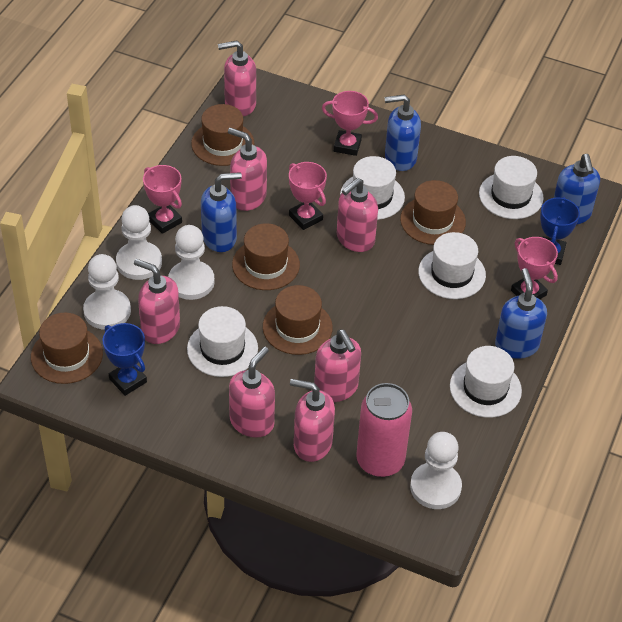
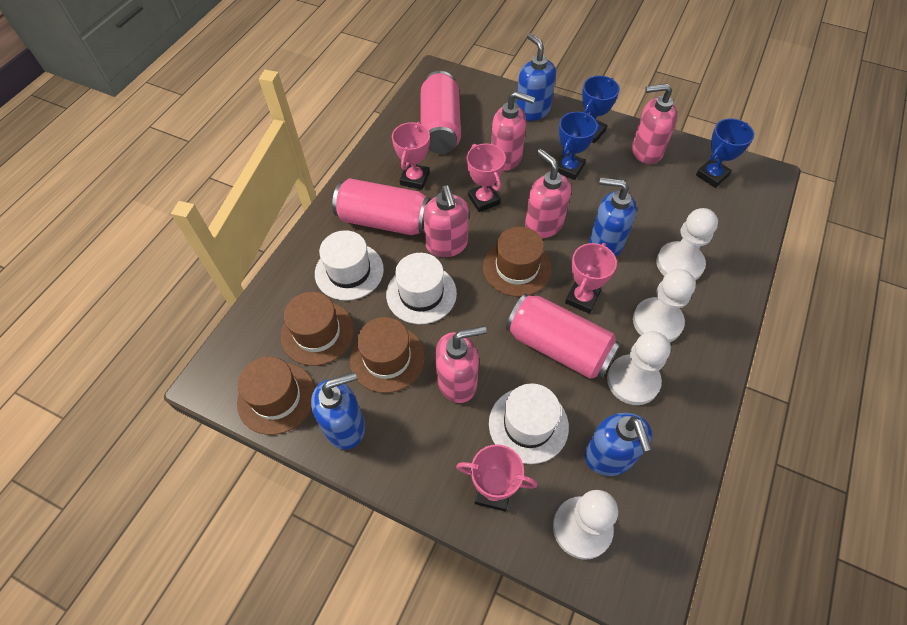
blue trophy: 2 -> 3
brown hat: 5 -> 4
pink can: 1 -> 3
pink soap dispenser: 7 -> 5
white hat: 5 -> 3

